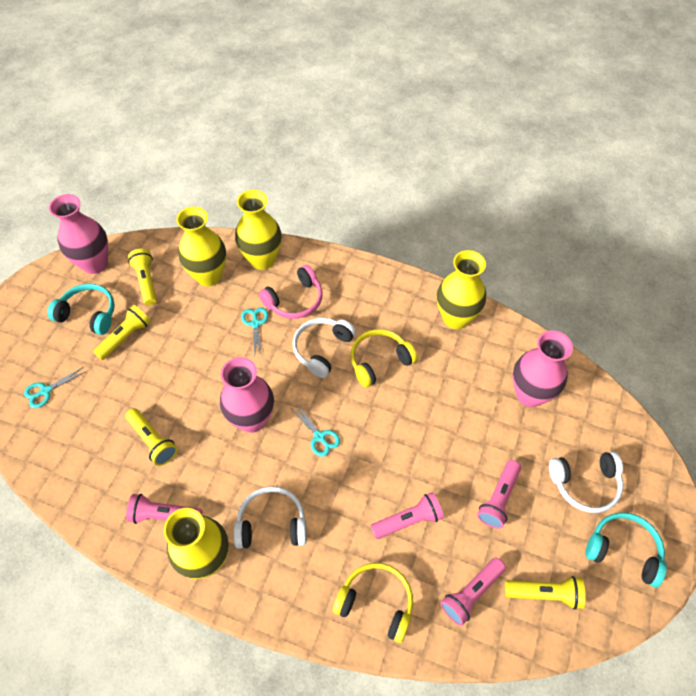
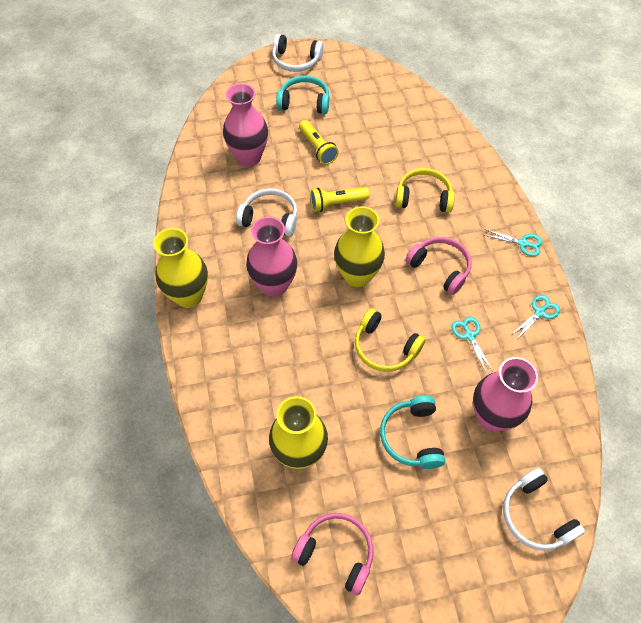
pink flashlight: 4 -> 0
pink headphones: 1 -> 2
yellow flashlight: 4 -> 2
yellow vase: 4 -> 3

